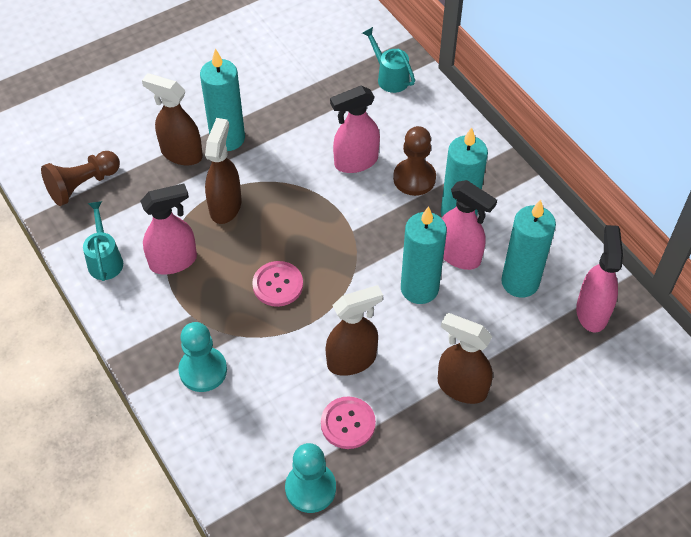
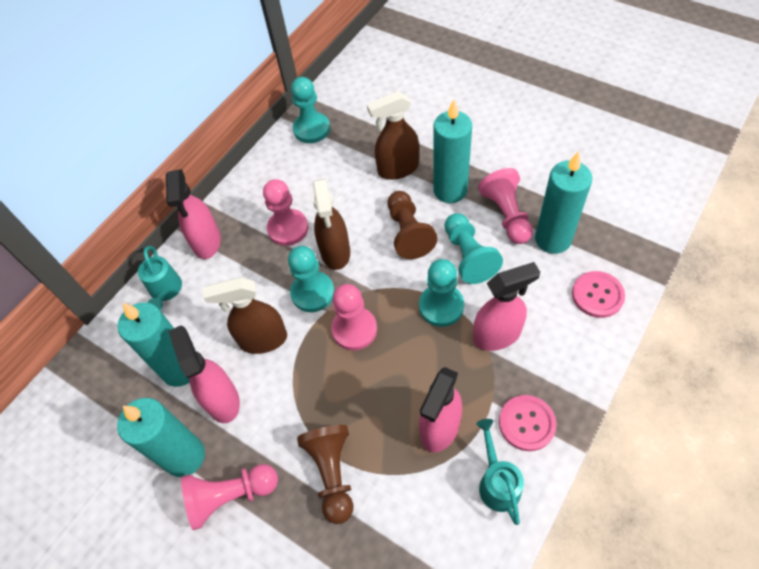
brown spray bottle: 4 -> 3
pink pawn: 0 -> 4
turquoise pawn: 2 -> 4

